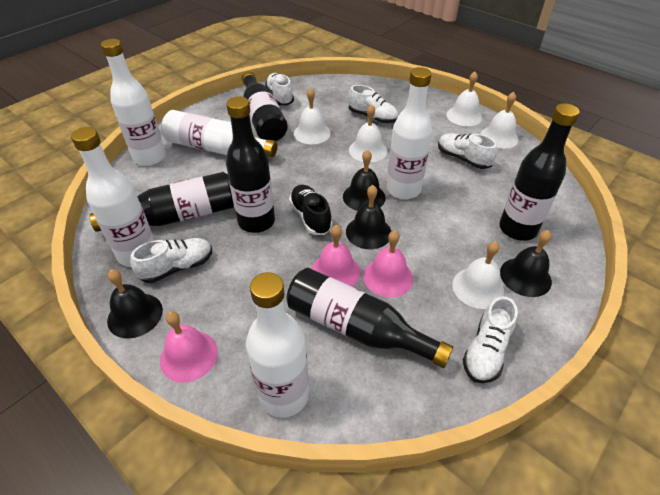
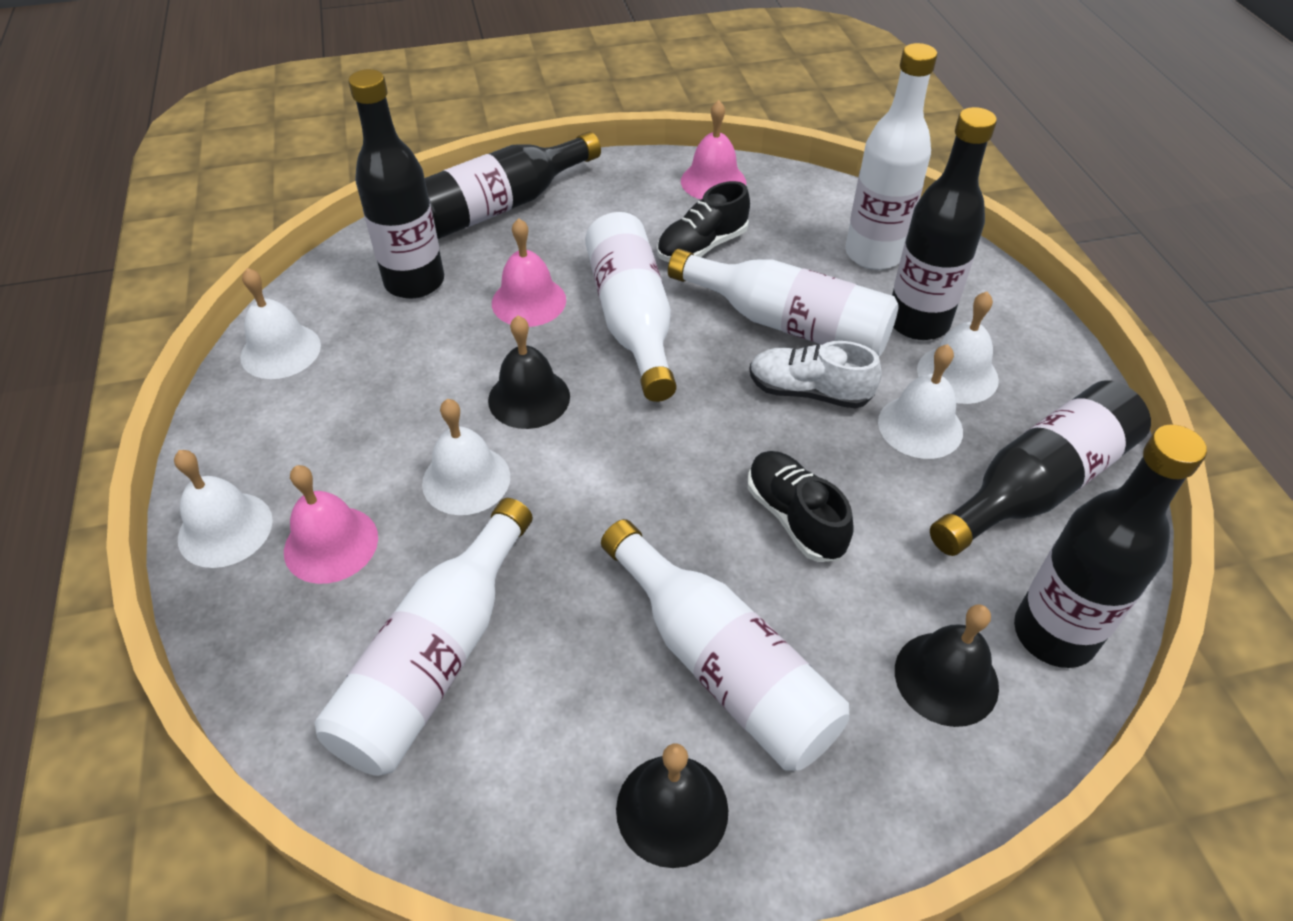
black bell: 4 -> 3
black shoe: 1 -> 2
white shoe: 5 -> 1

